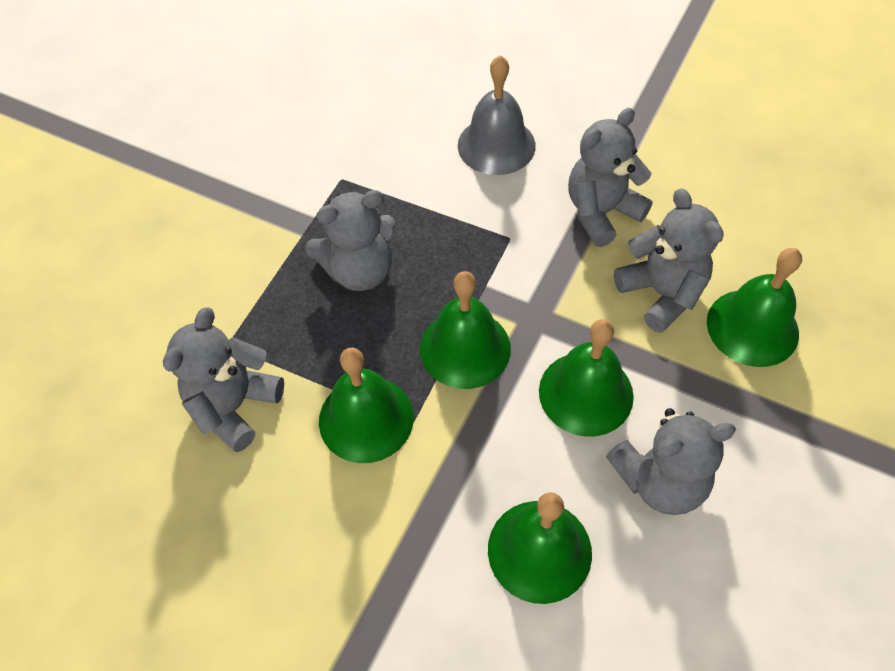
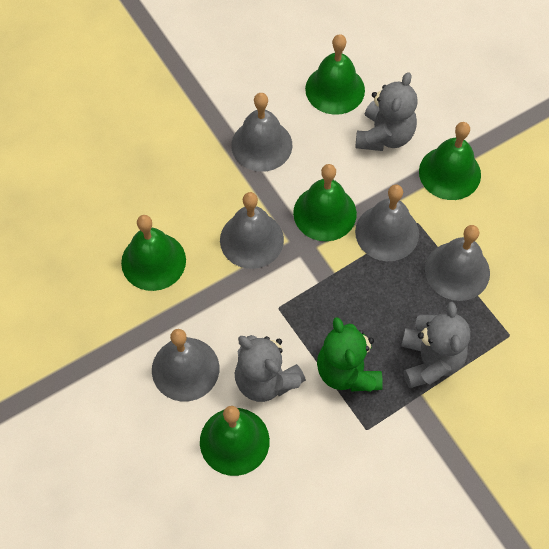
green teddy bear: 0 -> 1
grey bell: 1 -> 5
grey teddy bear: 5 -> 3

